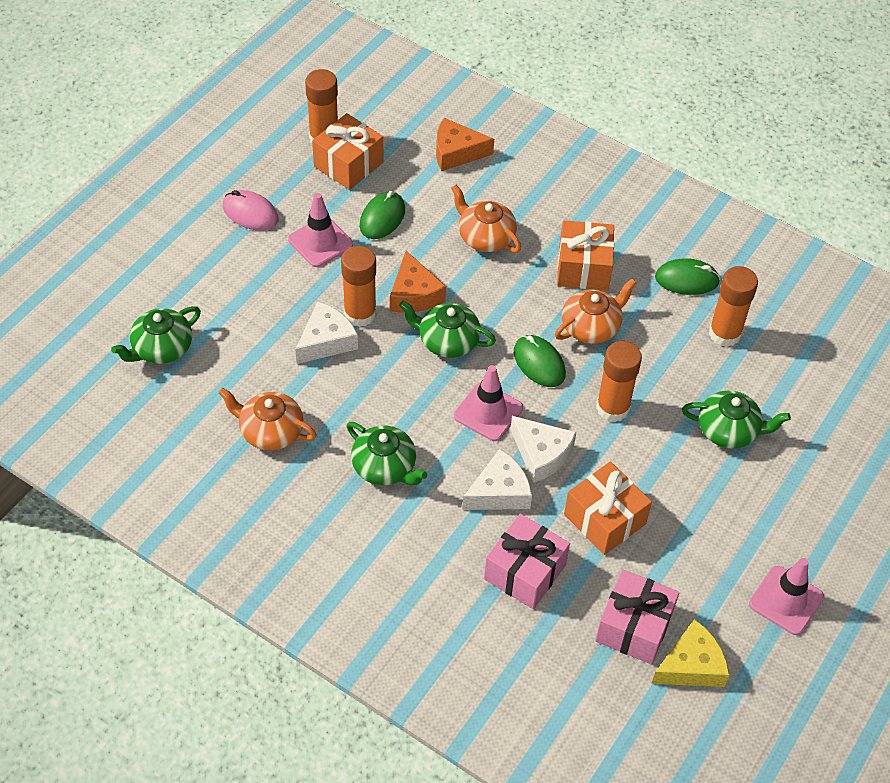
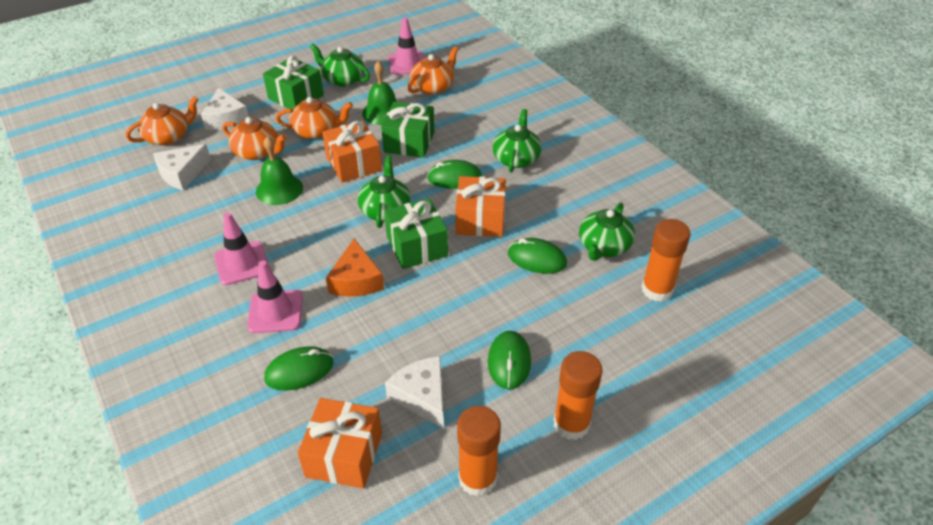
green bell: 0 -> 2
green gift: 0 -> 3
green mouse: 3 -> 4
orange cheese: 2 -> 1
orange glue stick: 4 -> 3
orange teapot: 3 -> 4
pink gift: 2 -> 0
pink mouse: 1 -> 0
yellow cheese: 1 -> 0

